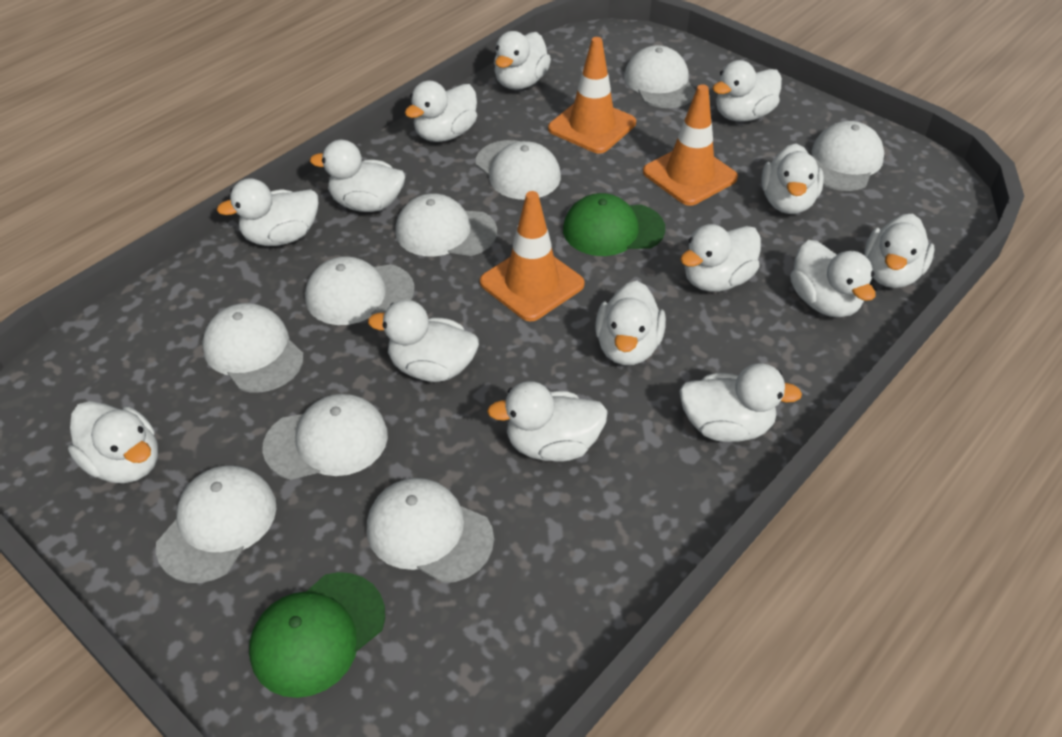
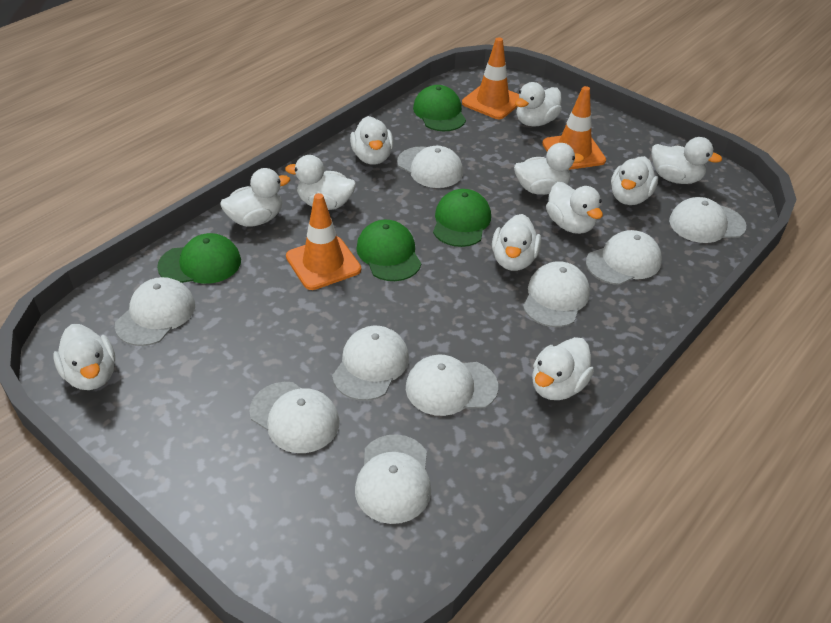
green cap: 2 -> 4
white duck: 14 -> 11

